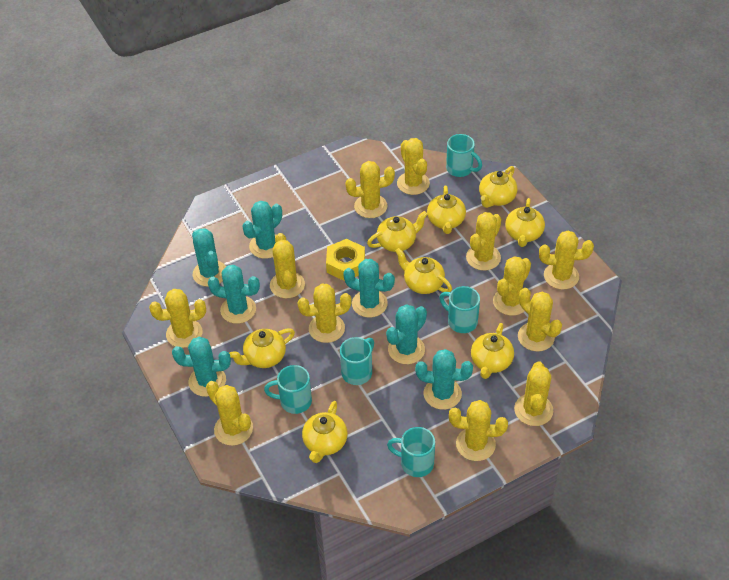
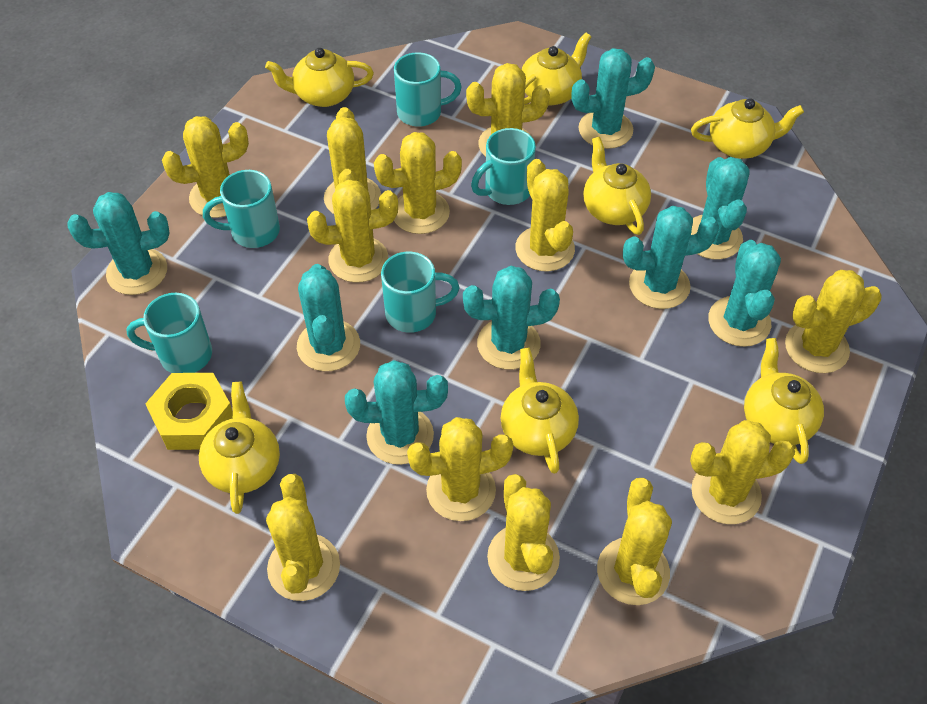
turquoise cactus: 7 -> 8
yellow teapot: 8 -> 7

